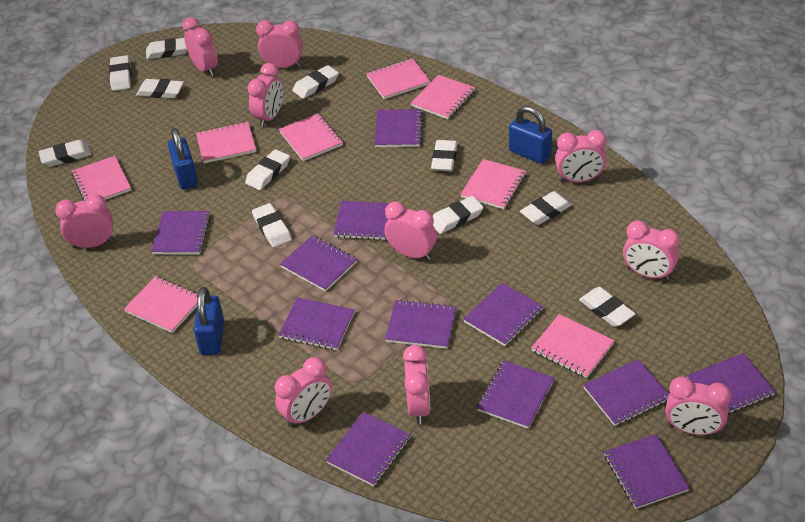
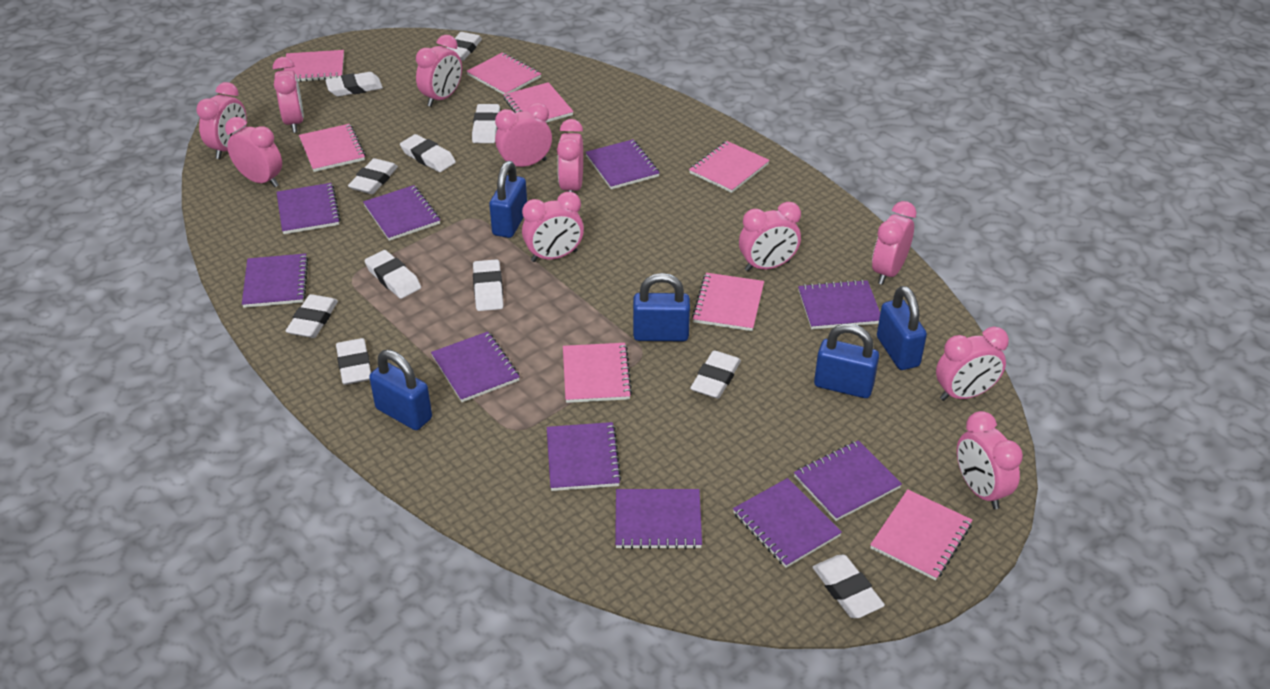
blue padlock: 3 -> 5
pink clock: 10 -> 11
purple notebook: 12 -> 10

